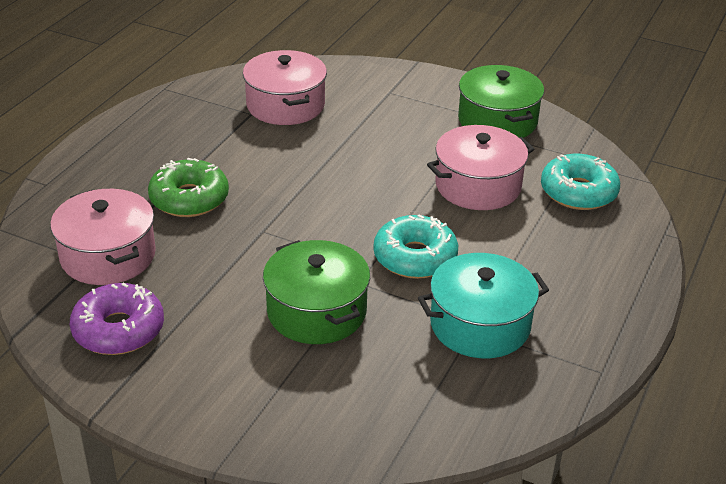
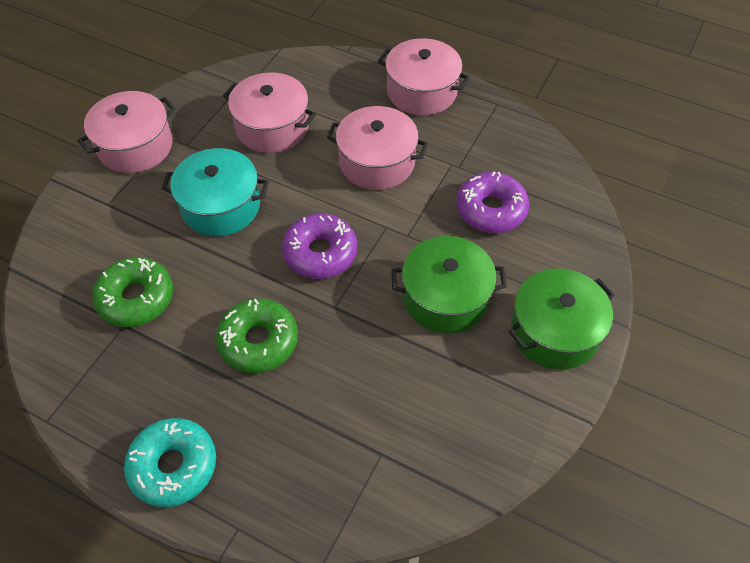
green donut: 1 -> 2
pink pot: 3 -> 4
purple donut: 1 -> 2
turquoise donut: 2 -> 1

